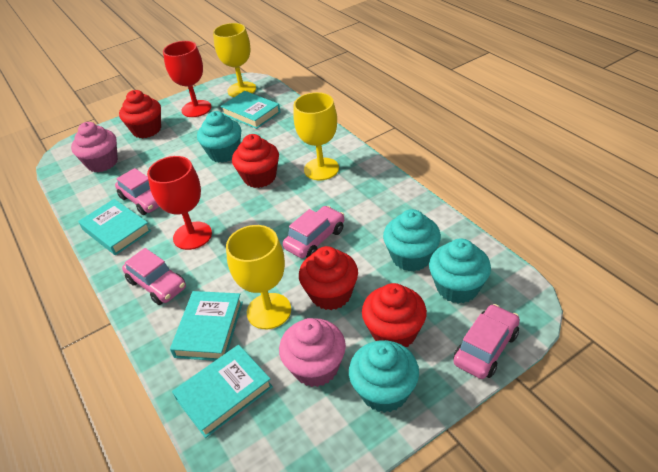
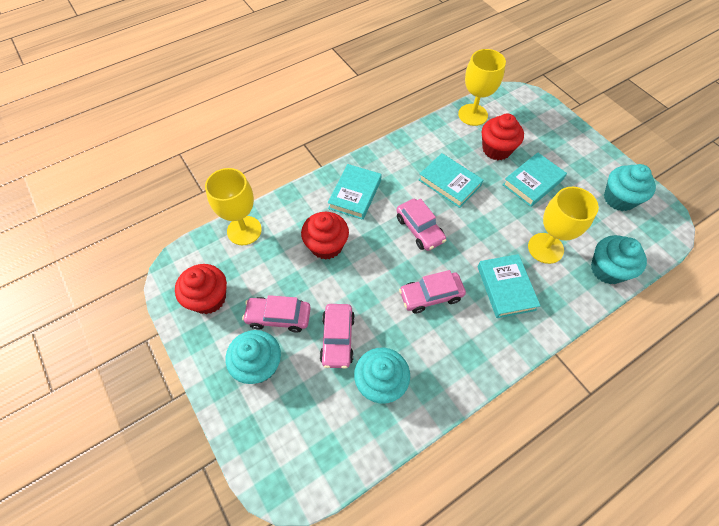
pink cupcake: 2 -> 0
red cupcake: 4 -> 3
red goblet: 2 -> 0

